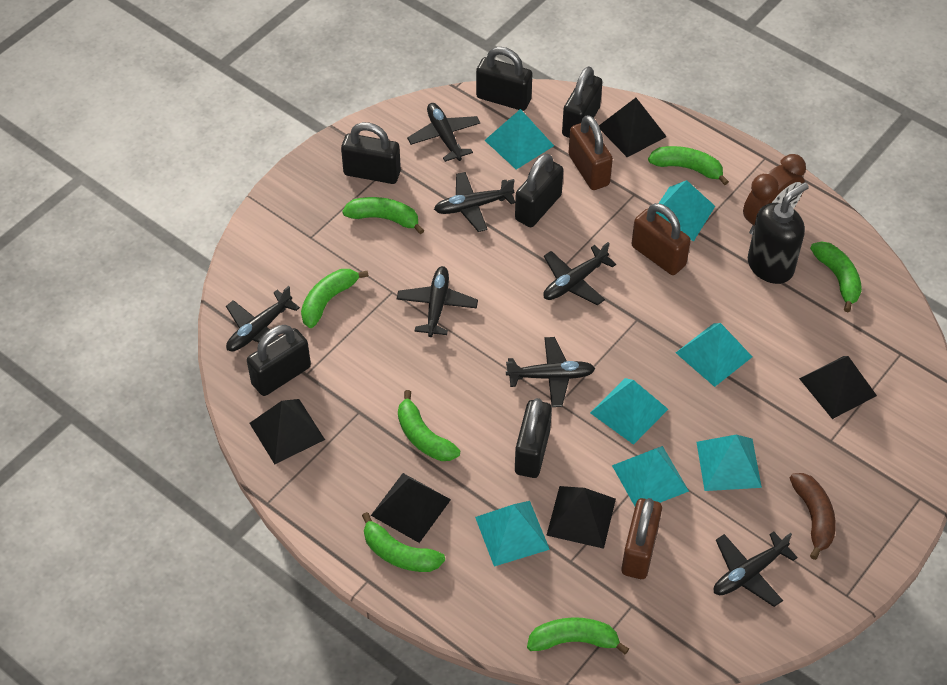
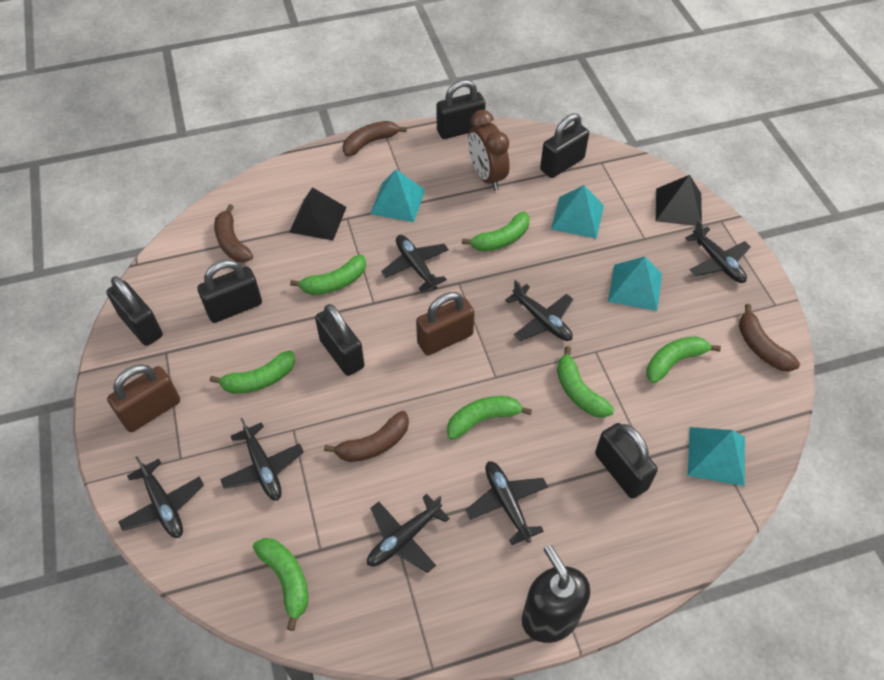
black pyramid: 5 -> 2
brown banana: 1 -> 4
brown padlock: 3 -> 2
turquoise pyramid: 7 -> 4

